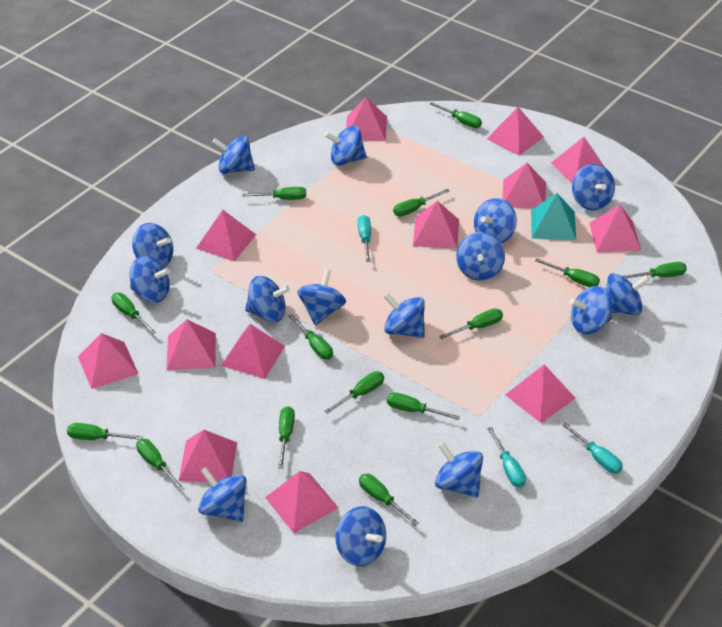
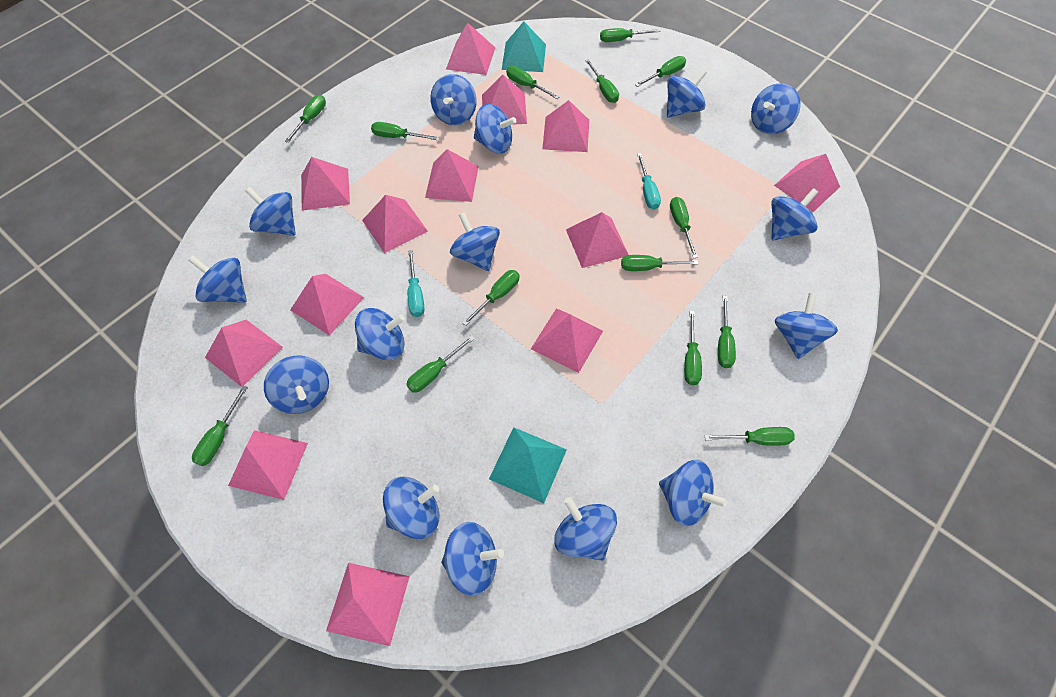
turquoise pyramid: 1 -> 2
turquoise screwdriver: 3 -> 2

